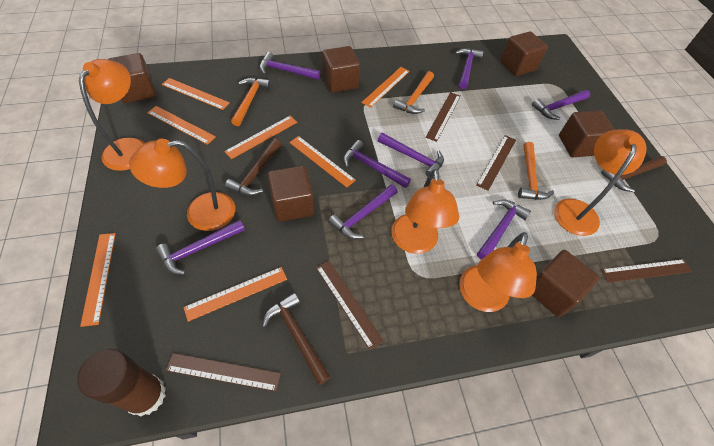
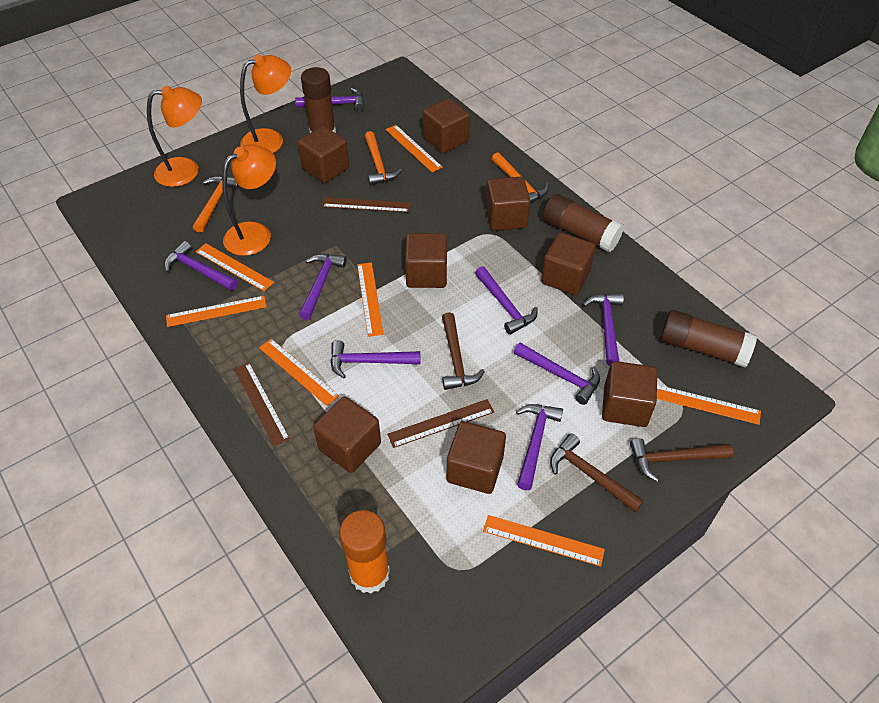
brown cube: 6 -> 8
brown glue stick: 1 -> 3
brown ruler: 5 -> 3
orange glue stick: 0 -> 1
orange lamp: 5 -> 3

